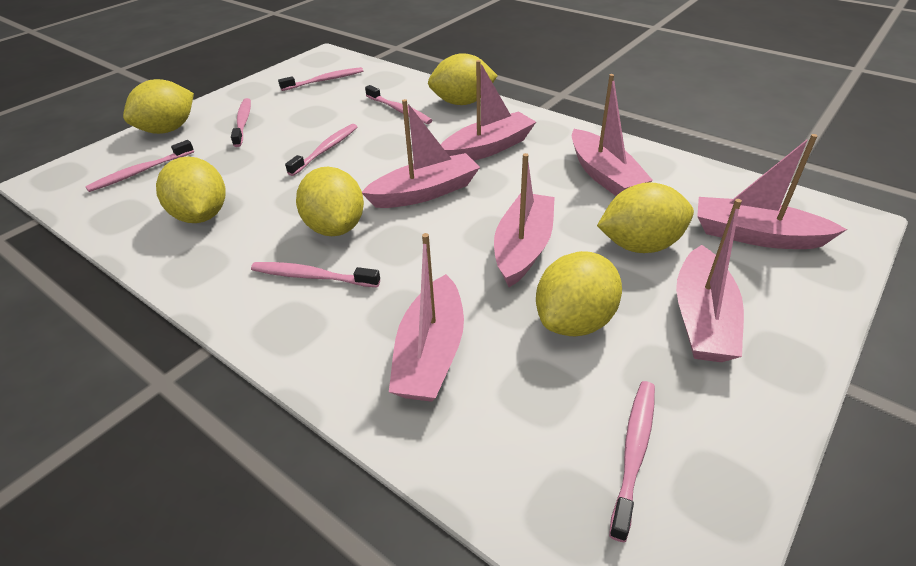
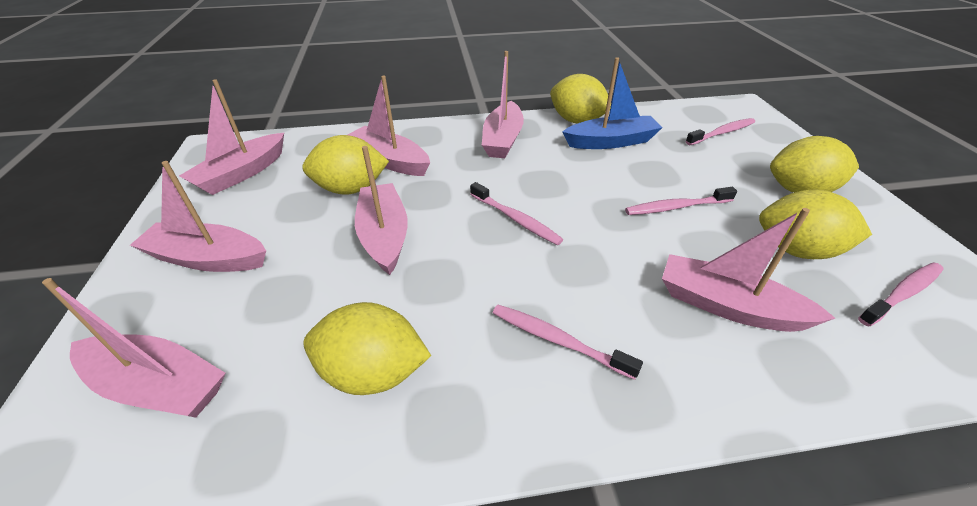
blue boat: 0 -> 1
pink toothbrush: 7 -> 5
yellow lemon: 6 -> 5

